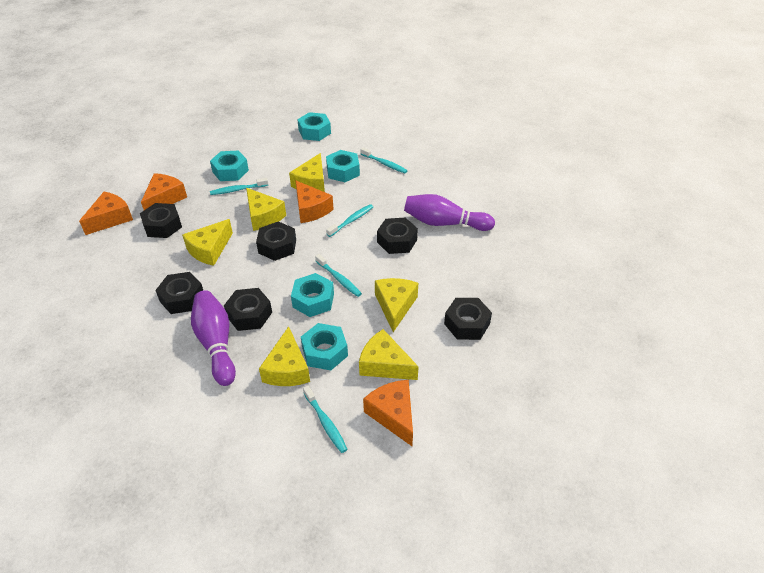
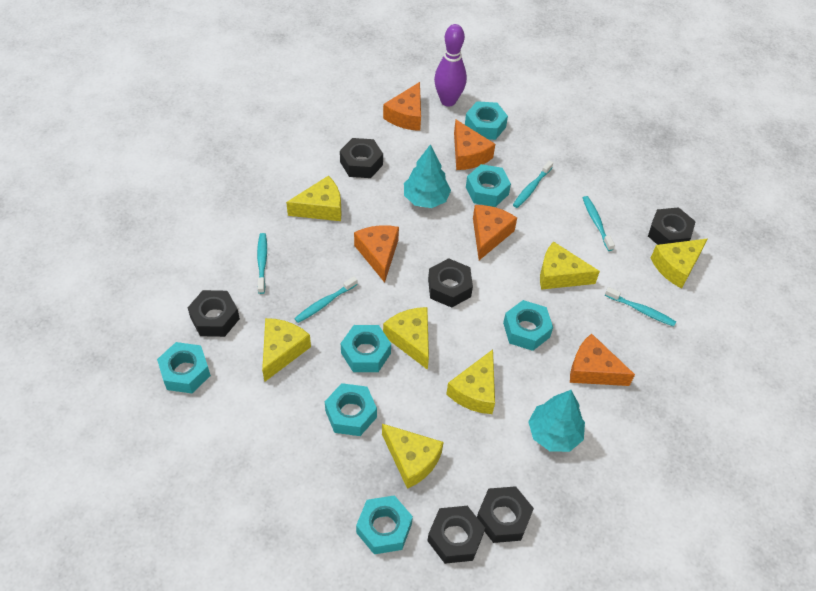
orange cheese: 4 -> 5
purple bowling pin: 2 -> 1
turquoise nut: 5 -> 7
turquoise tree: 0 -> 2
yellow cheese: 6 -> 7

